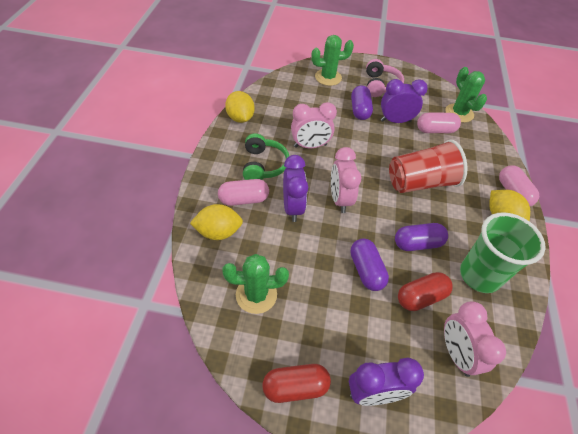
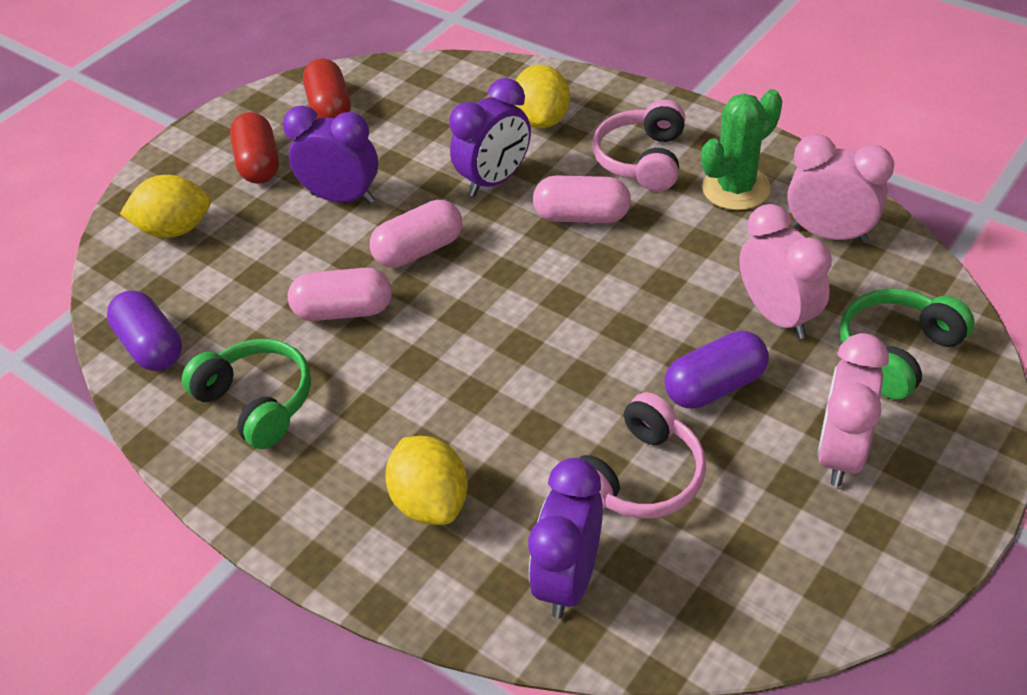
green cactus: 3 -> 1
green cup: 1 -> 0
green headphones: 1 -> 2
pink headphones: 1 -> 2
purple capsule: 3 -> 2
red cup: 1 -> 0

